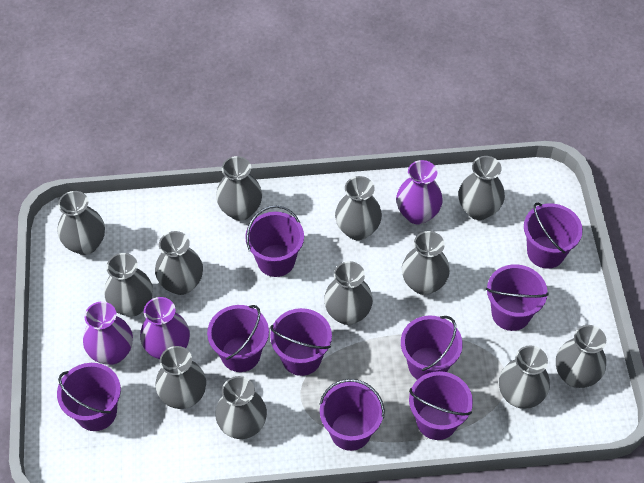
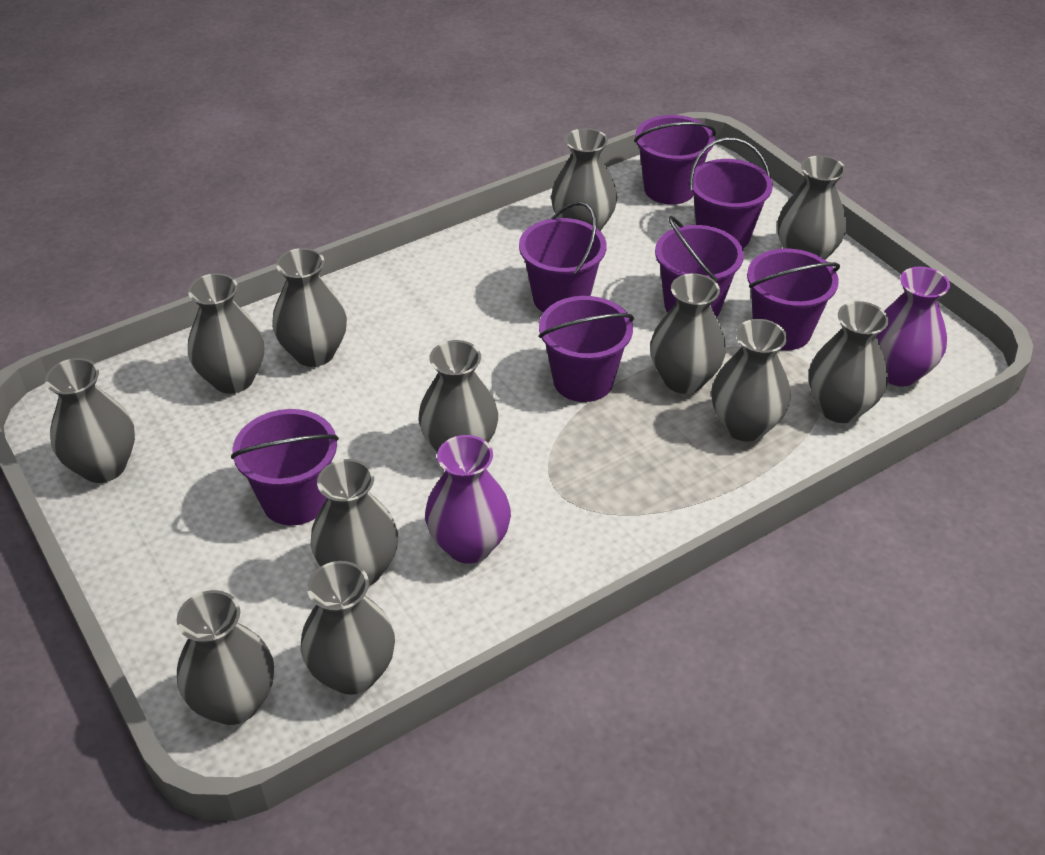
purple bucket: 9 -> 7
purple vase: 3 -> 2

